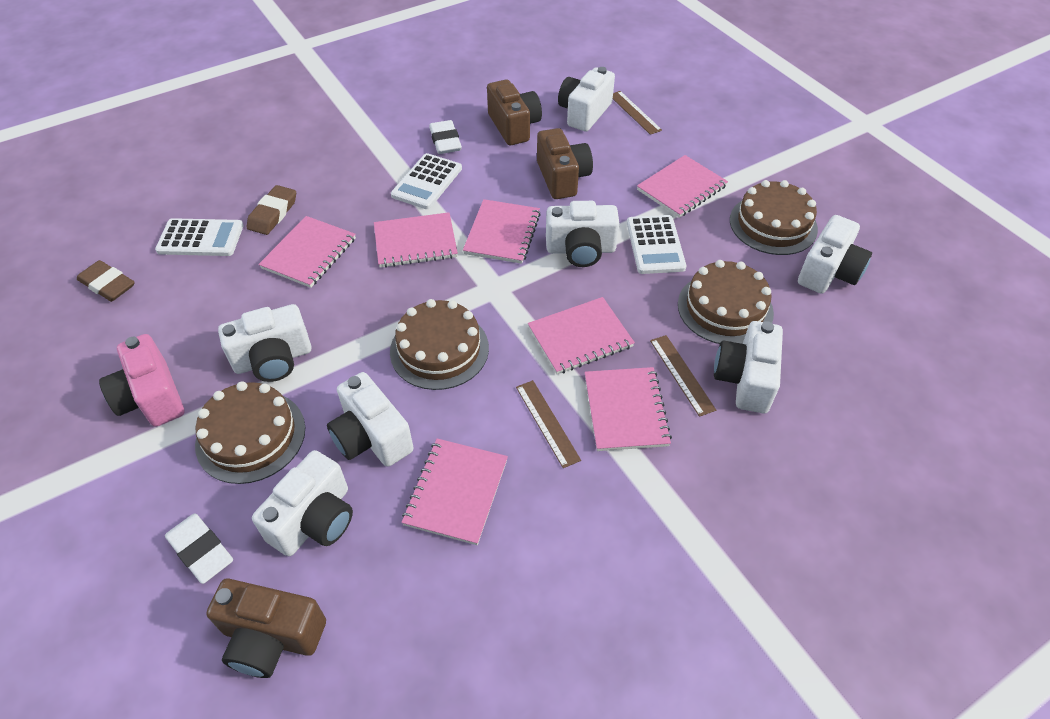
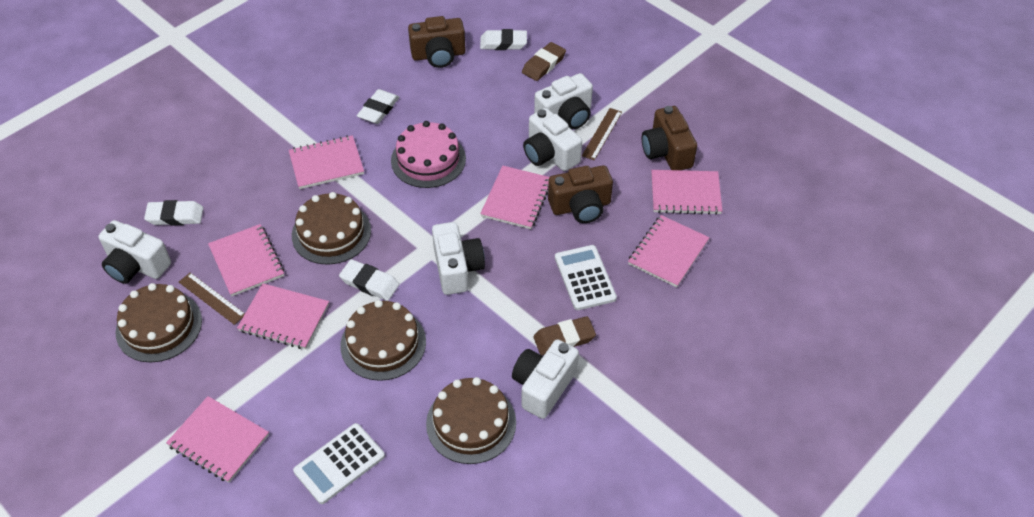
brown ruler: 3 -> 2
pink cake: 0 -> 1
pink camera: 1 -> 0
white calculator: 3 -> 2
white camera: 7 -> 5
white eraser: 2 -> 4

